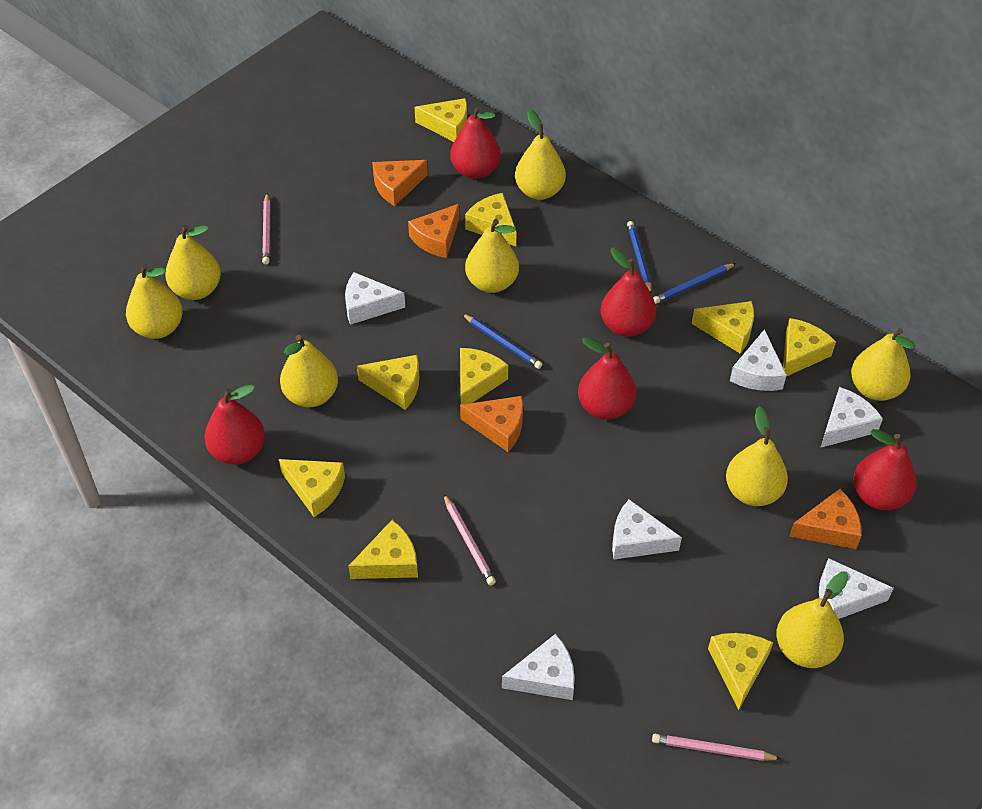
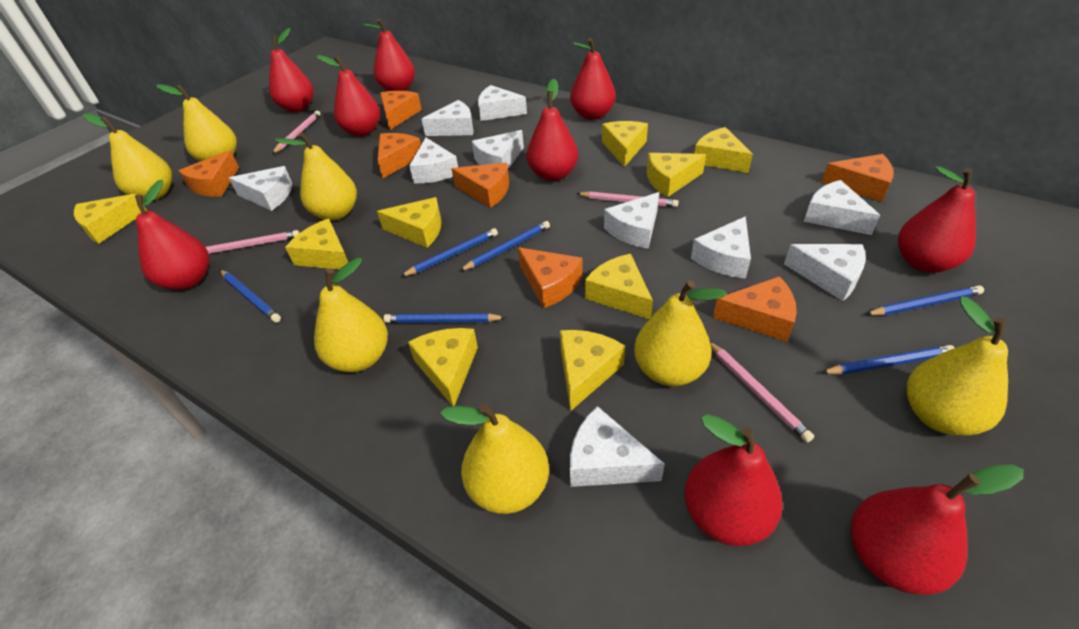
blue pencil: 3 -> 6
orange cheese: 4 -> 7
pink pencil: 3 -> 4
red pear: 5 -> 9
white cheese: 6 -> 10
yellow pear: 8 -> 7

